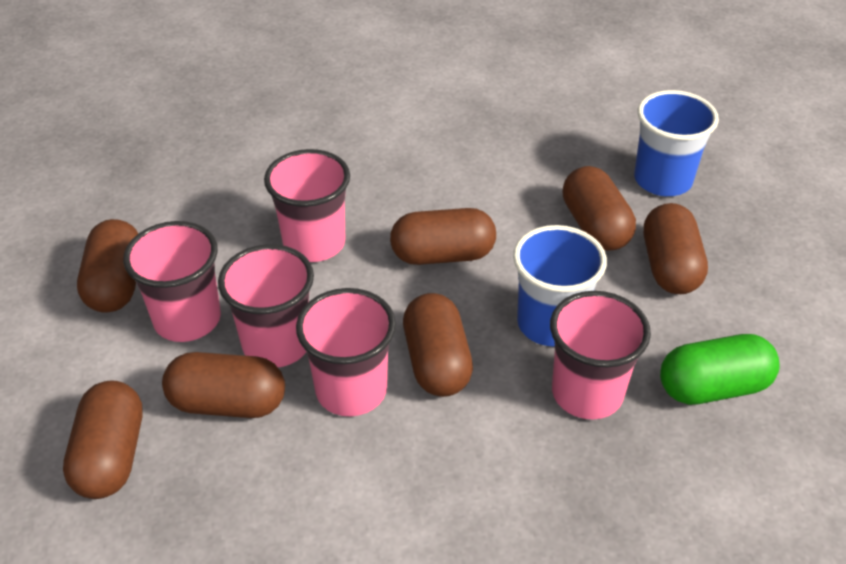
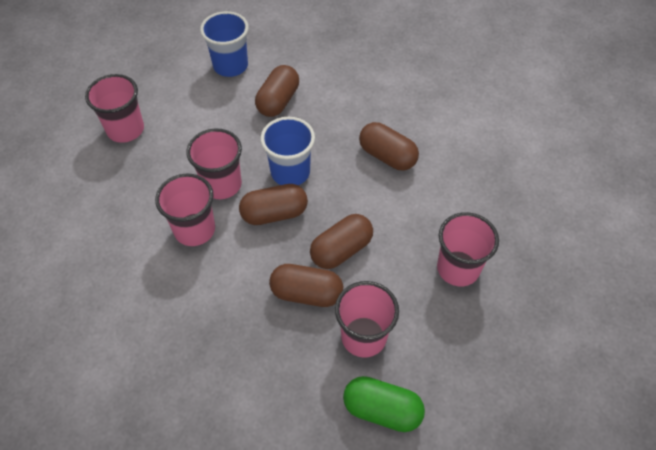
brown capsule: 7 -> 5

